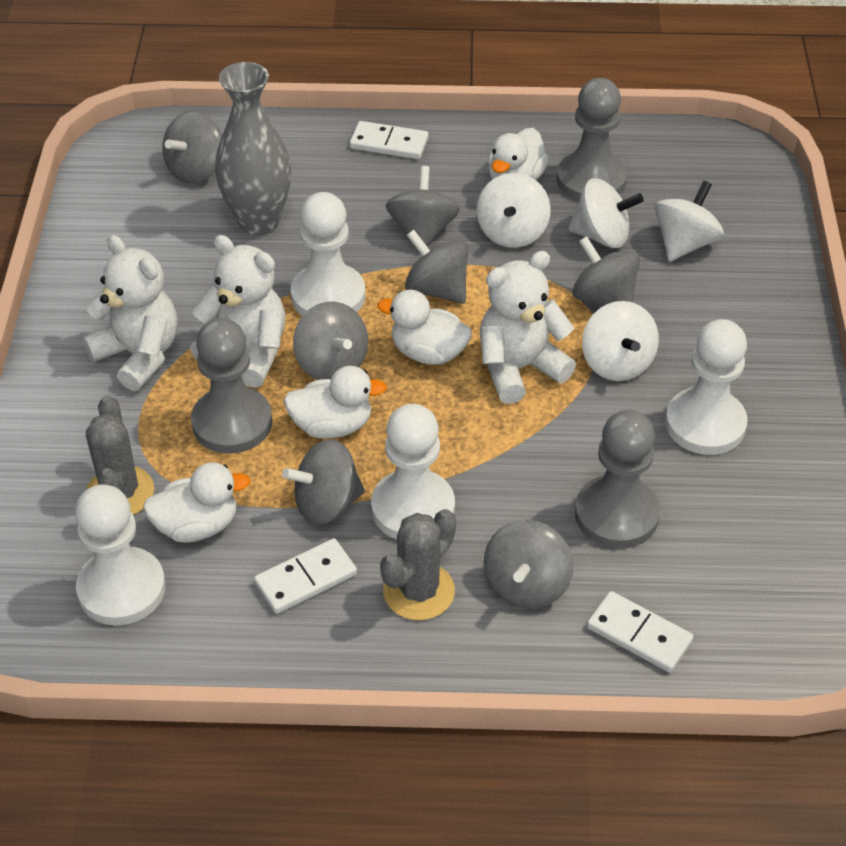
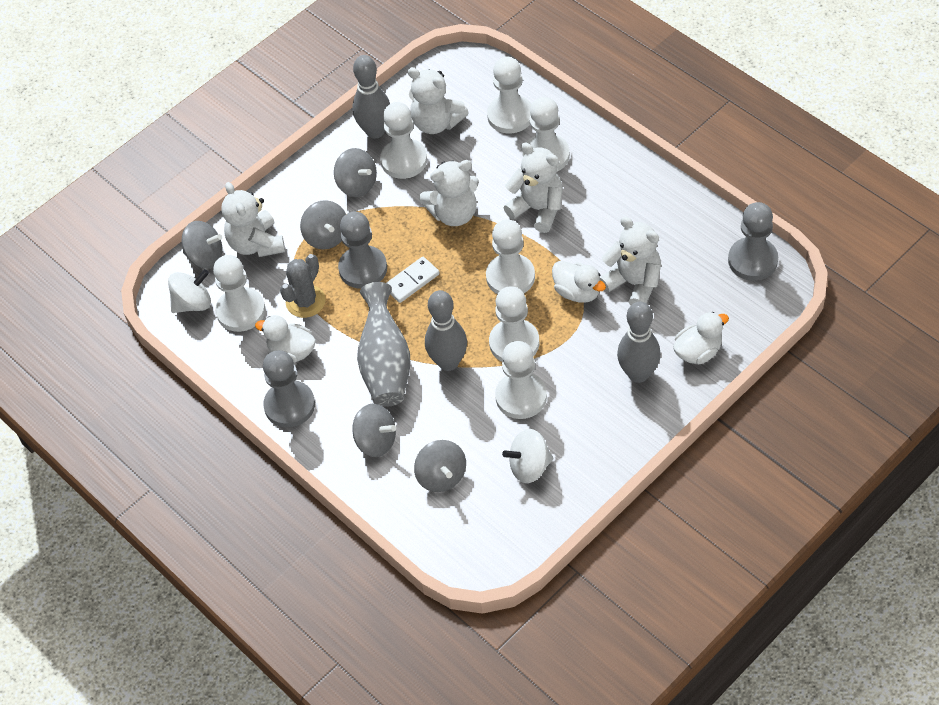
grey bowling pin: 0 -> 3
grey cactus: 2 -> 1
grey spinning top: 7 -> 5
white domino: 3 -> 1
white duck: 4 -> 3
white pawn: 4 -> 7
white spinning top: 4 -> 2
white teddy bear: 3 -> 5

